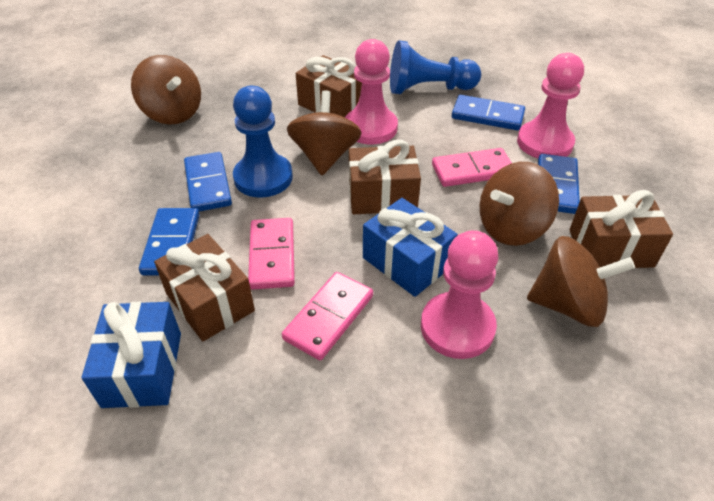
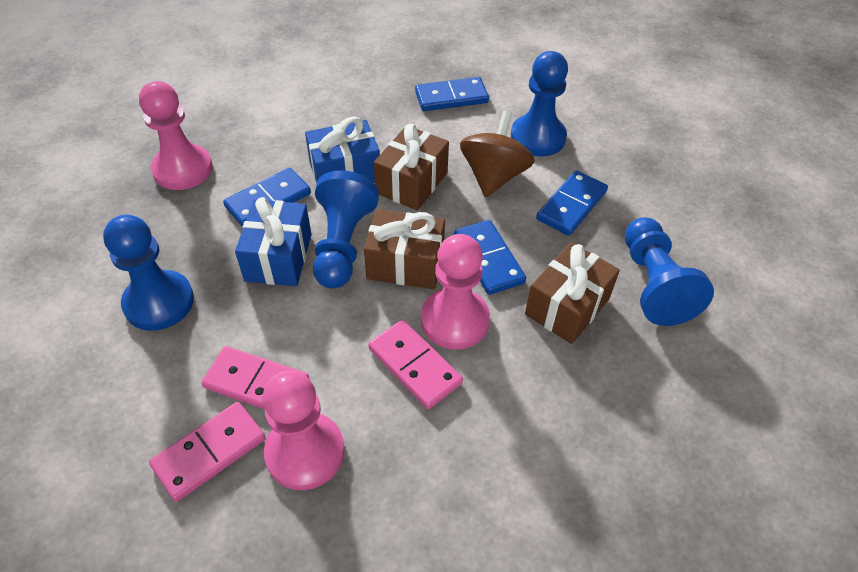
blue pawn: 2 -> 4
brown gift: 4 -> 3
brown spinning top: 4 -> 1

